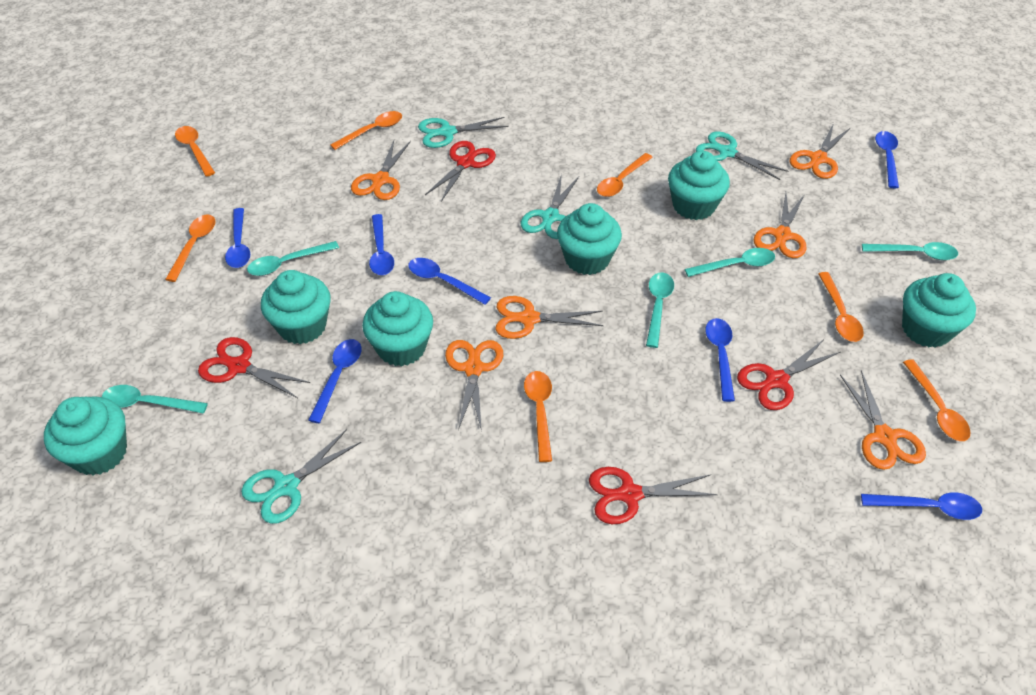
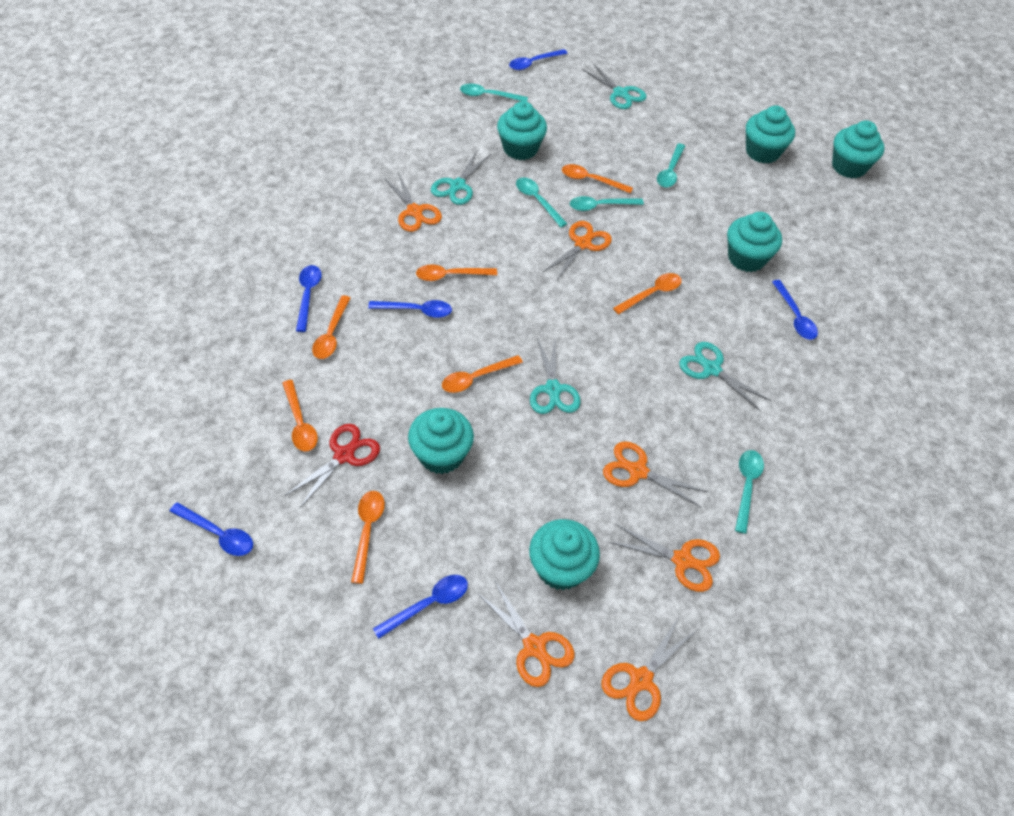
blue spoon: 7 -> 6
red scissors: 4 -> 1

